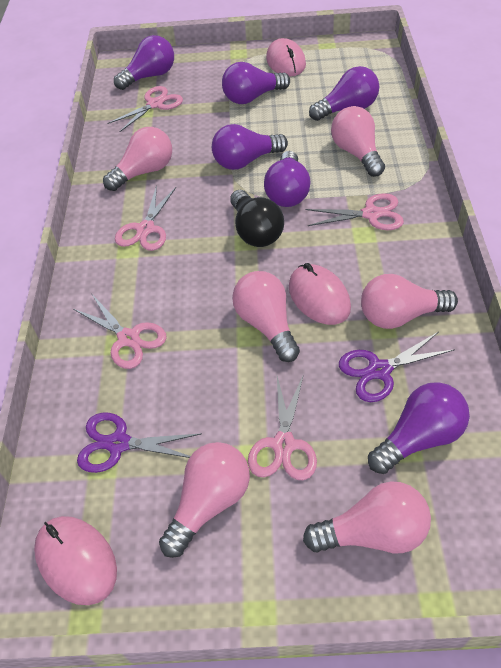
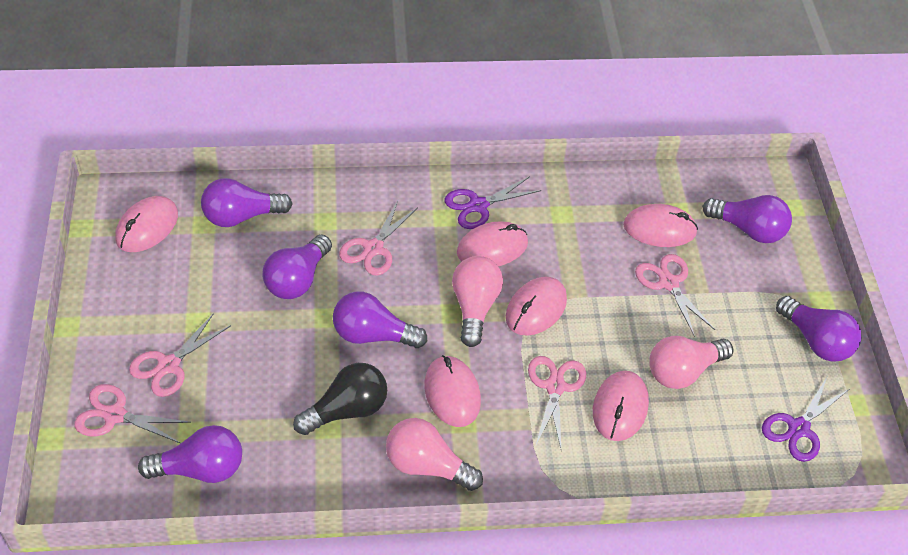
pink light bulb: 6 -> 3
pink mouse: 3 -> 6

